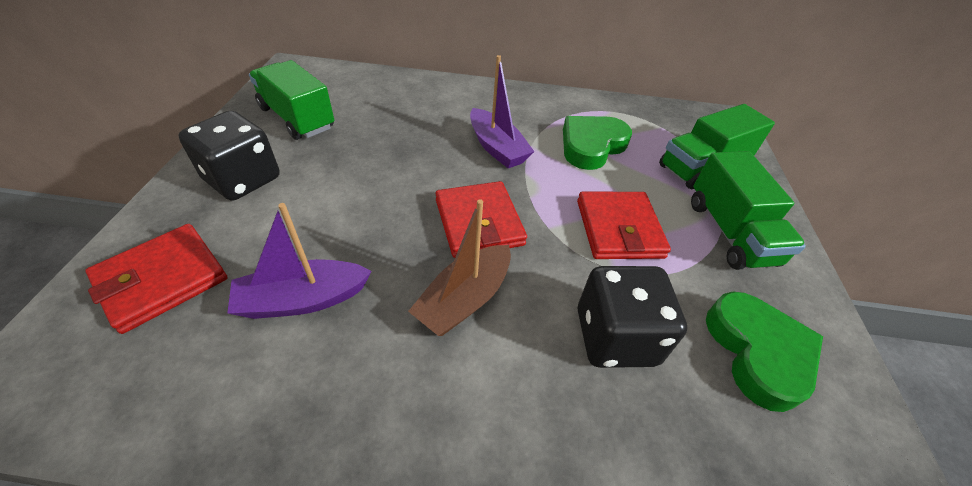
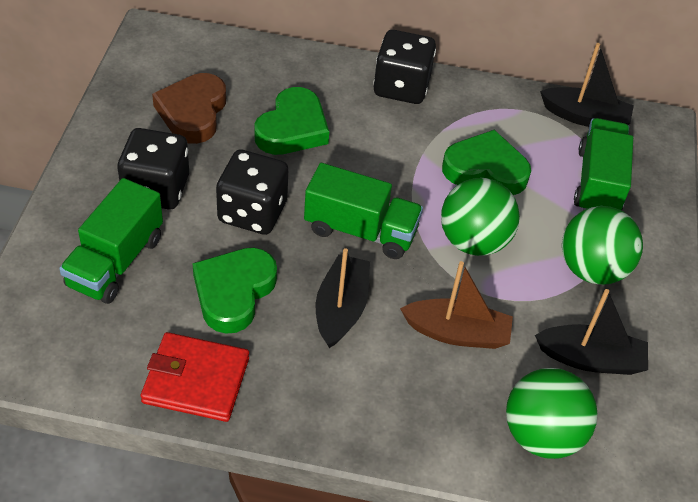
black boat: 0 -> 3
black dice: 2 -> 3
brown heart: 0 -> 1
green ball: 0 -> 3
green heart: 2 -> 3
purple boat: 2 -> 0
red wallet: 3 -> 1

